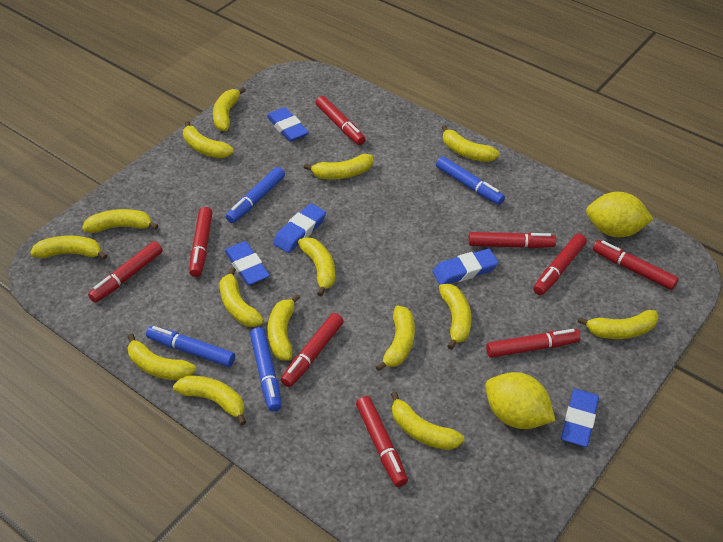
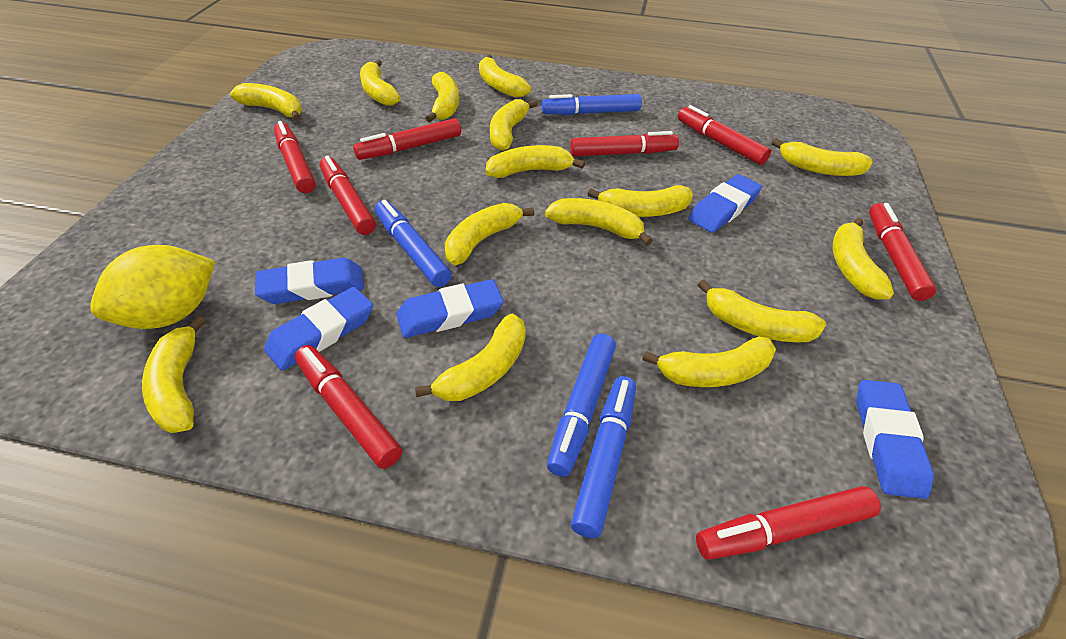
red marker: 9 -> 8
yellow lemon: 2 -> 1

